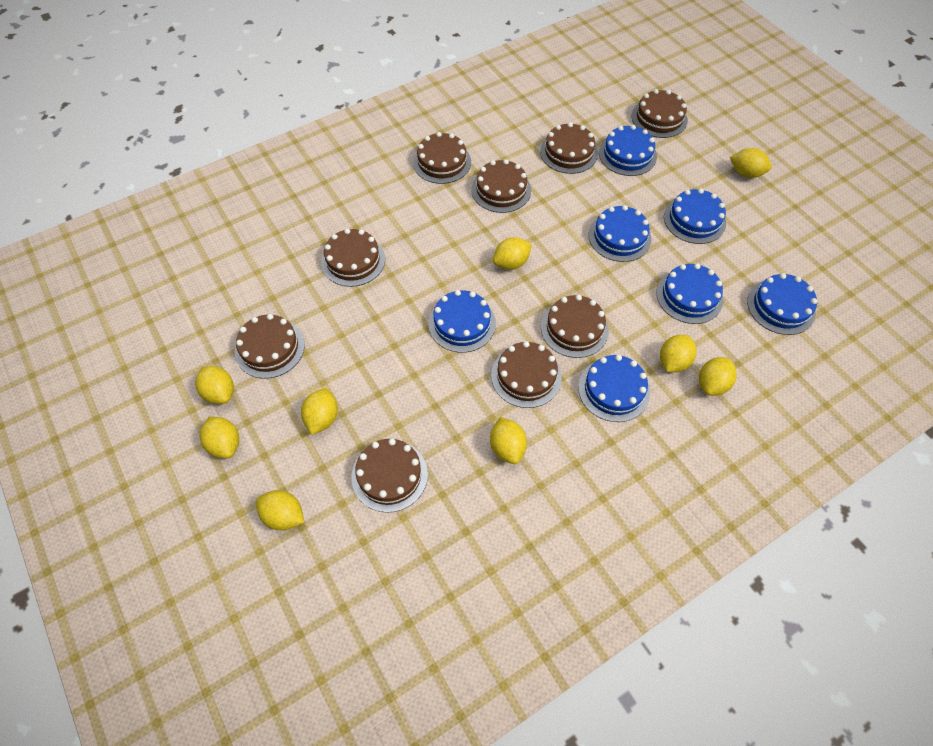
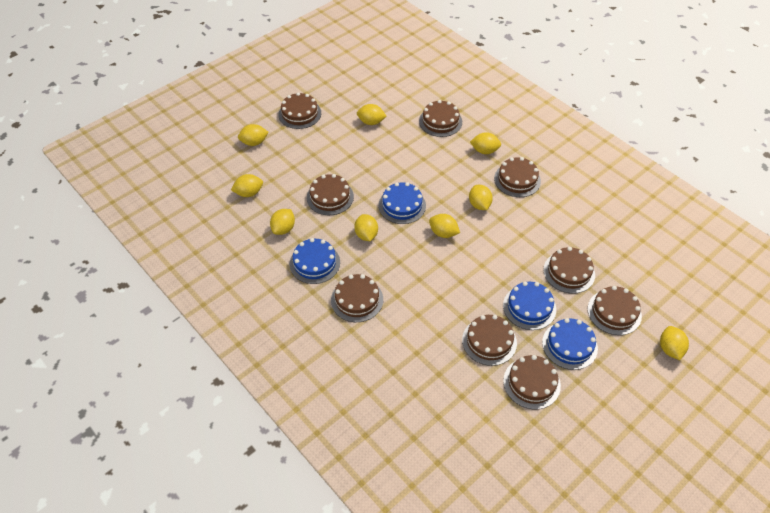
blue cake: 7 -> 4

